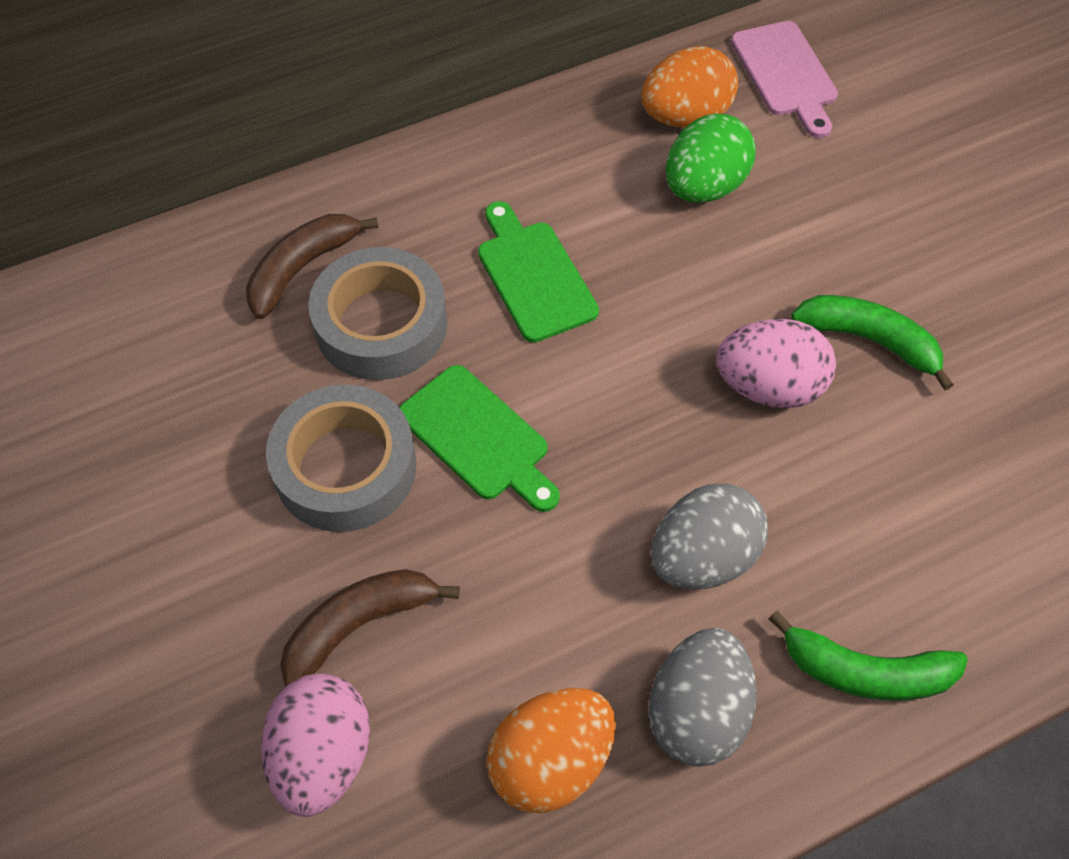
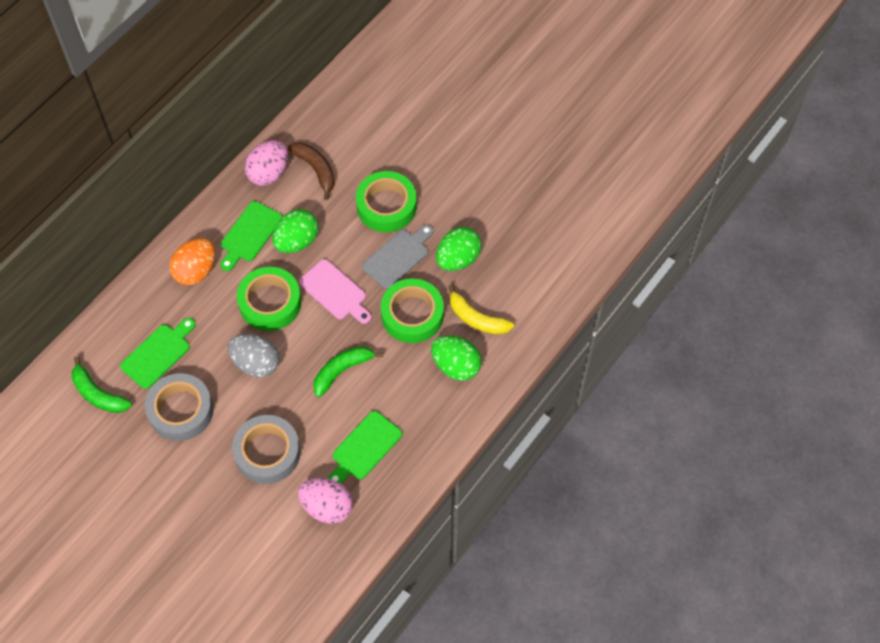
brown banana: 2 -> 1
green cutting board: 2 -> 3
green egg: 1 -> 3
green tape: 0 -> 3
grey cutting board: 0 -> 1
grey egg: 2 -> 1
orange egg: 2 -> 1
yellow banana: 0 -> 1

